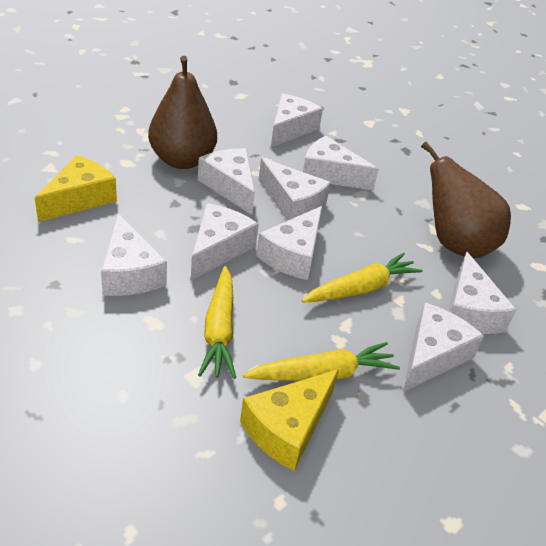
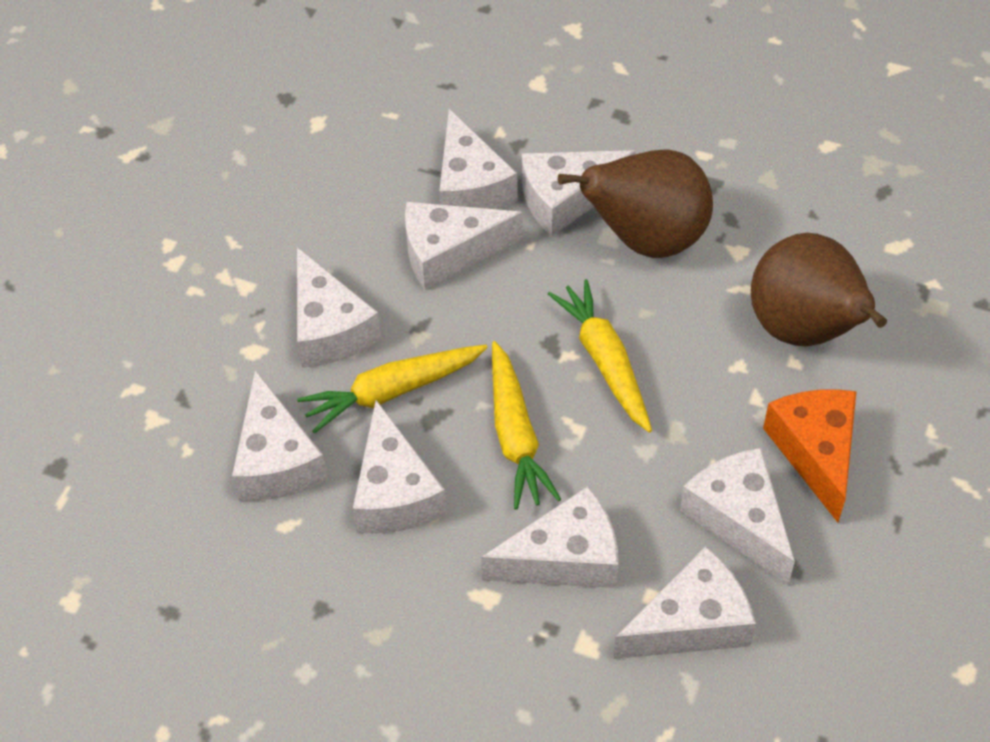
orange cheese: 0 -> 1
yellow cheese: 2 -> 0

